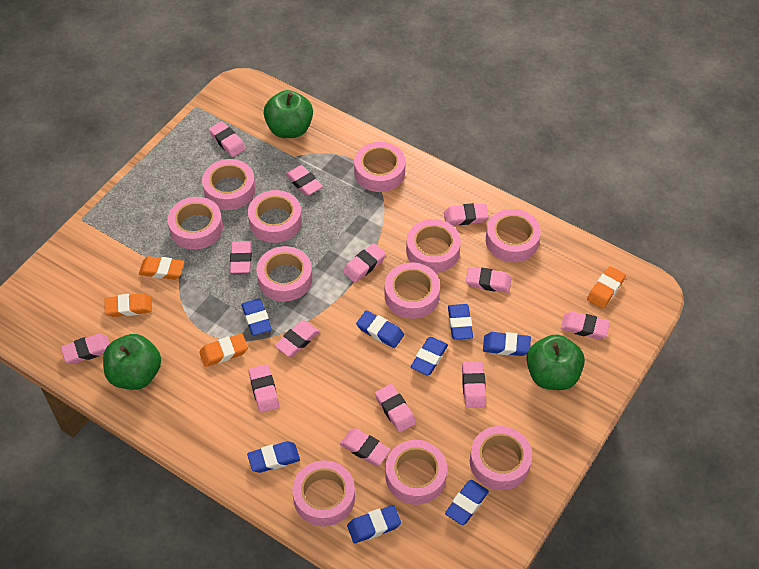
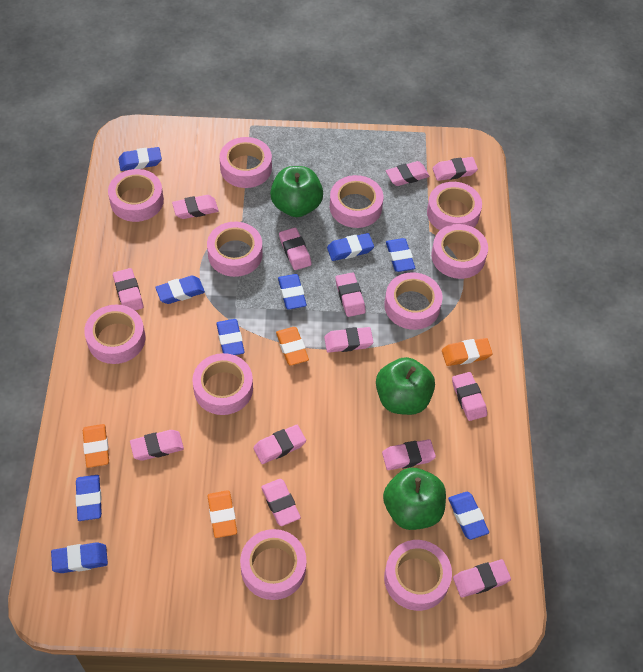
blue eraser: 8 -> 9

